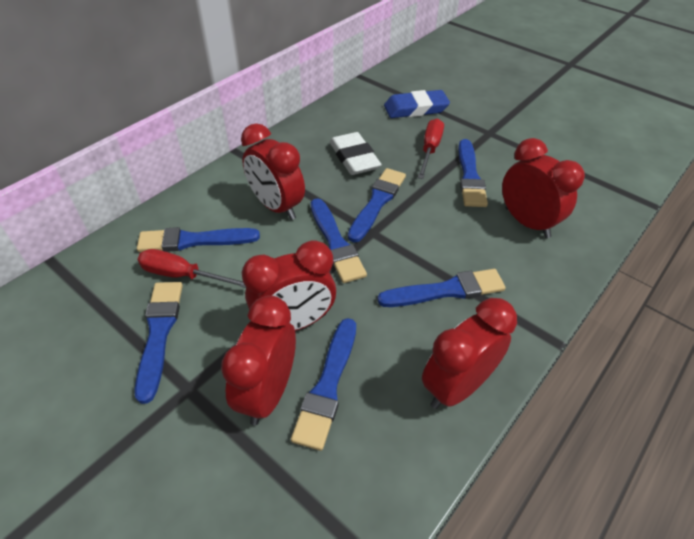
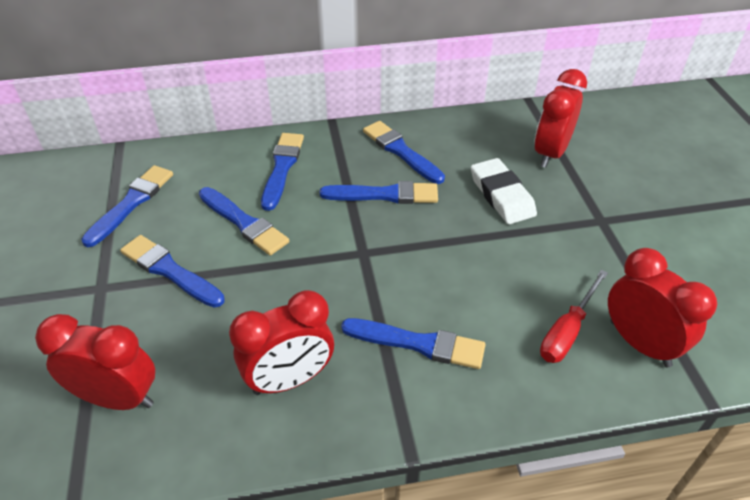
blue eraser: 1 -> 0
red clock: 5 -> 4
red screwdriver: 2 -> 1

